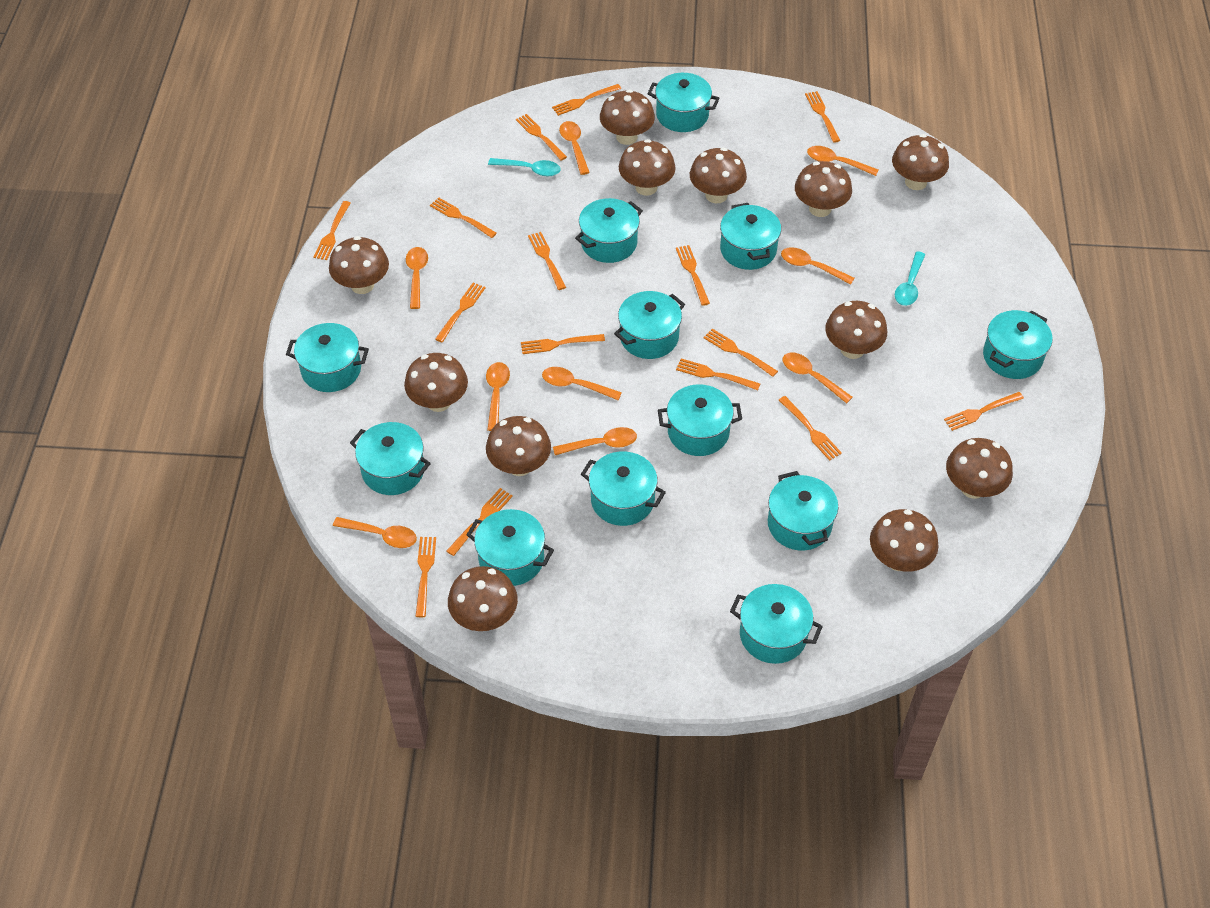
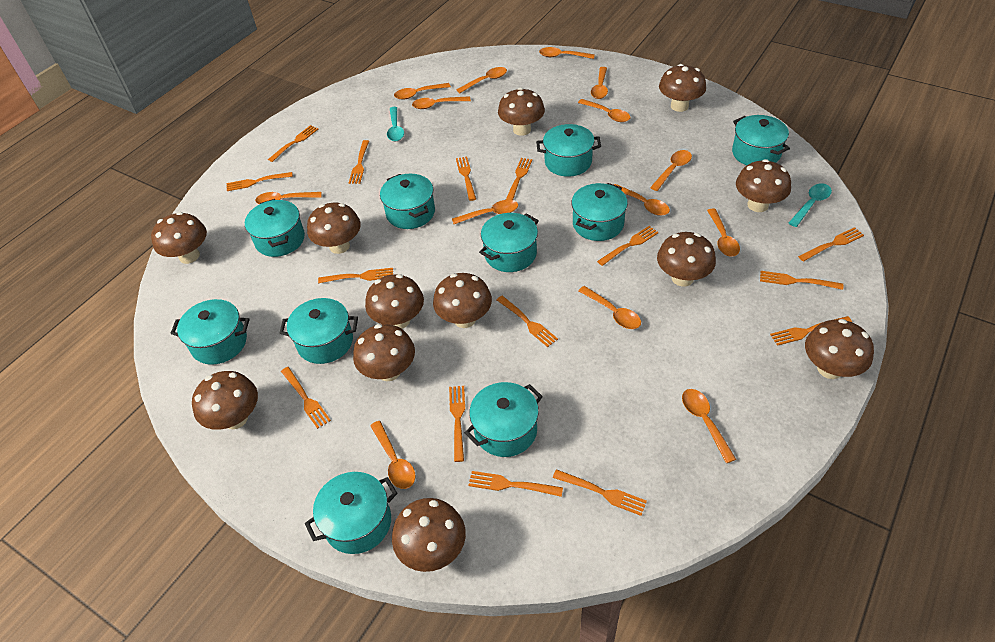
orange spoon: 9 -> 14
turquoise pot: 12 -> 10

